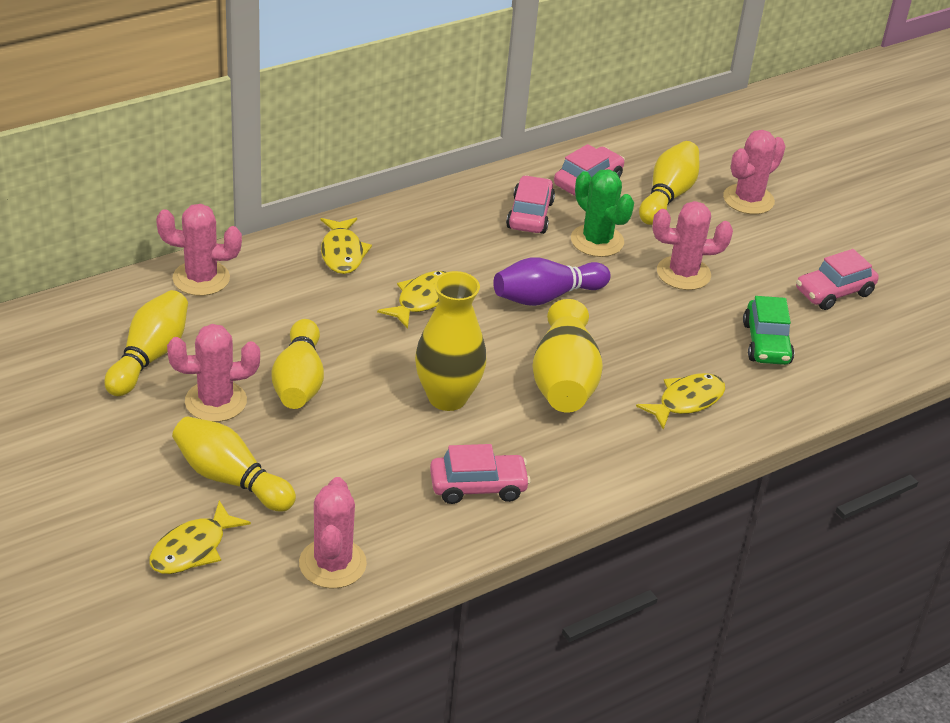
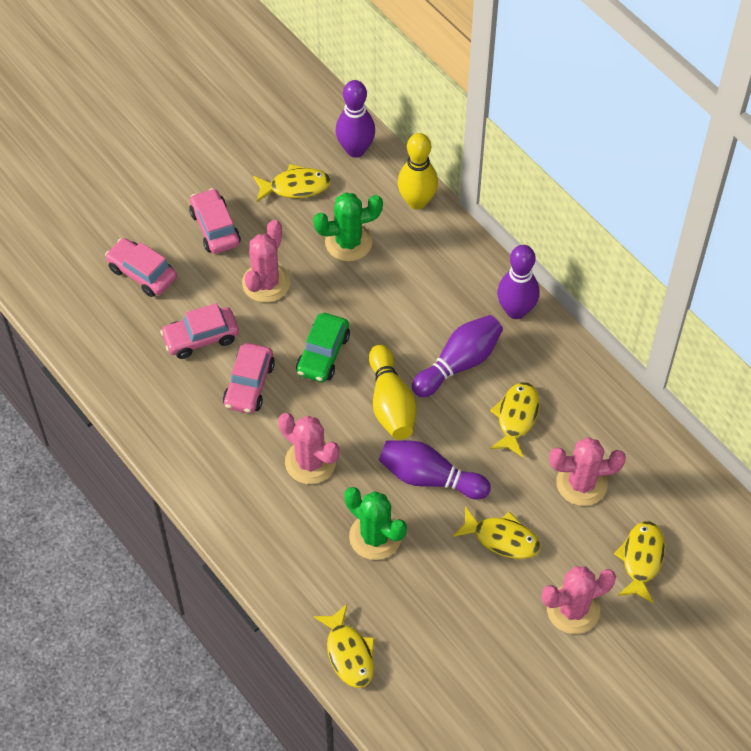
green cactus: 1 -> 2
pink cactus: 5 -> 4
purple bowling pin: 1 -> 4
yellow bowling pin: 4 -> 2
yellow fish: 4 -> 5
yellow vase: 2 -> 0

